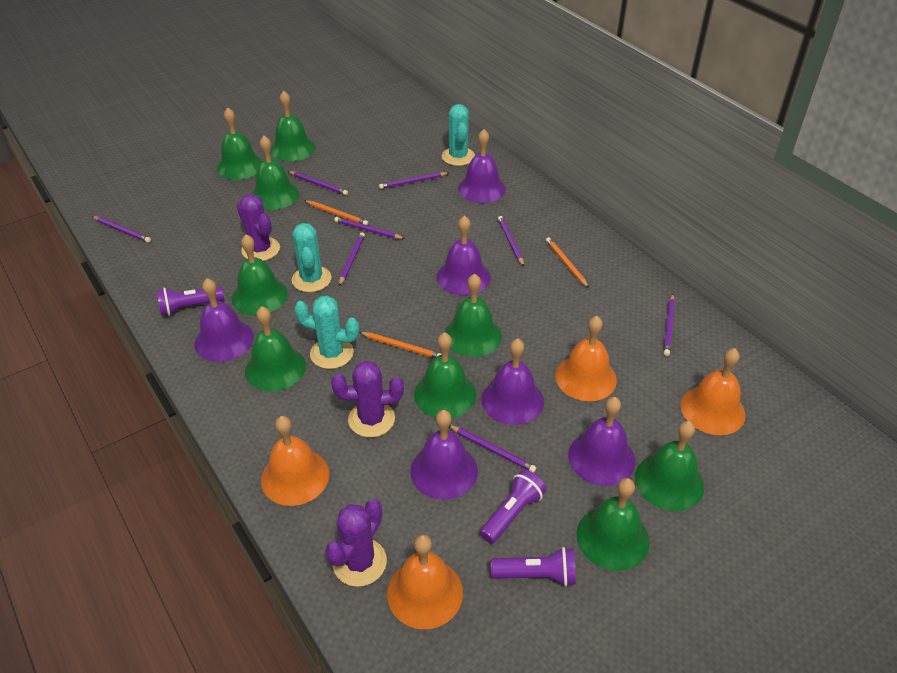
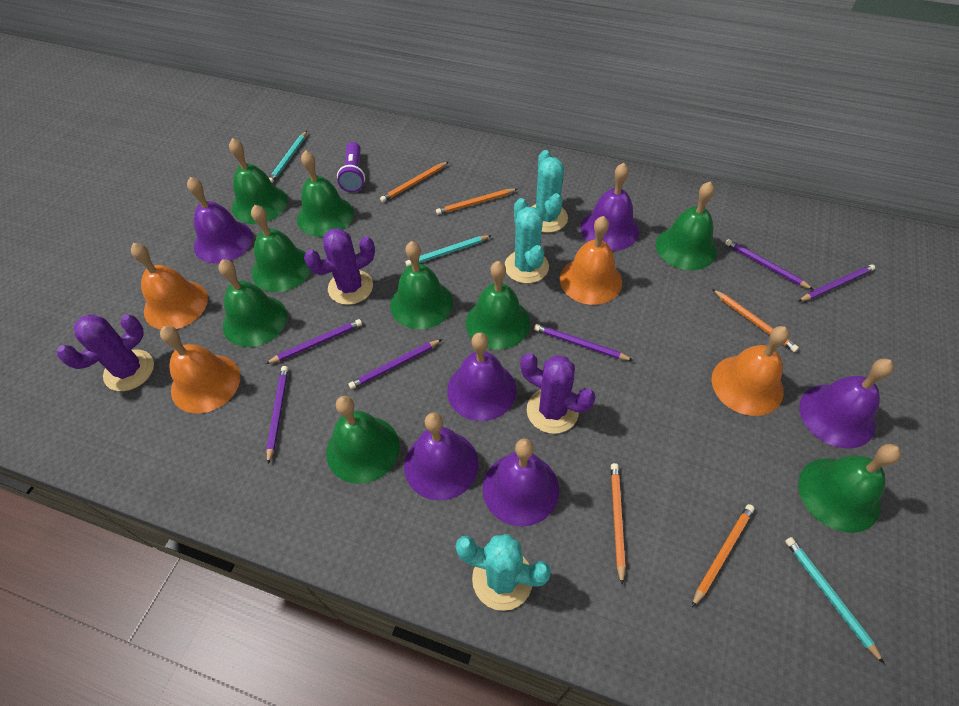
orange pencil: 3 -> 5
purple flashlight: 3 -> 1
purple pencil: 8 -> 6
turquoise pencil: 0 -> 3

